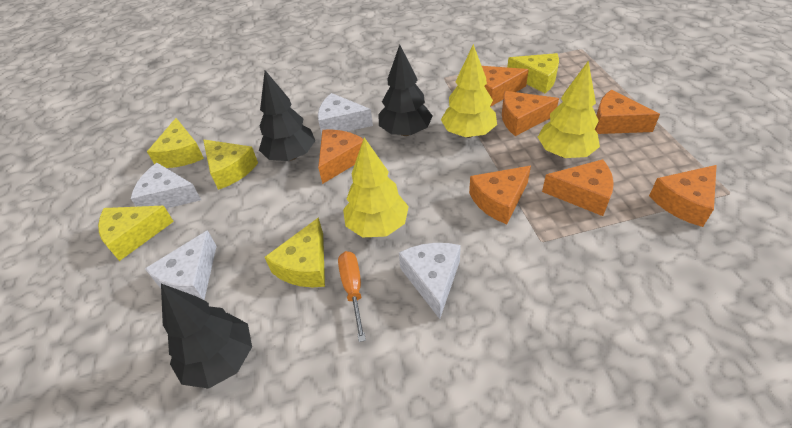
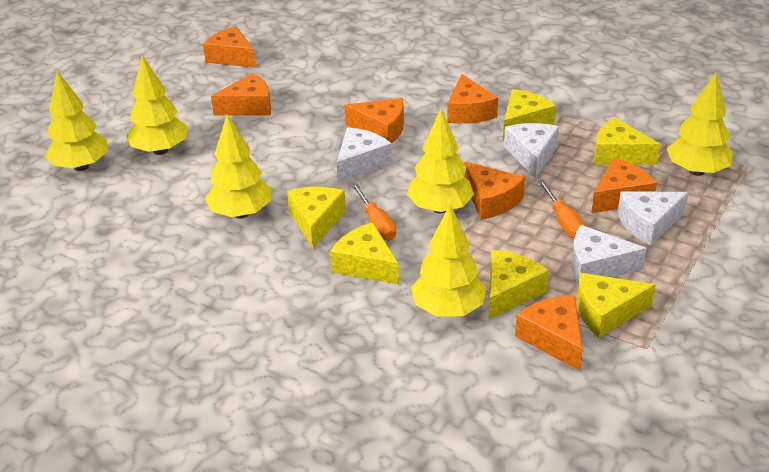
black tree: 3 -> 0
orange screwdriver: 1 -> 2
yellow cheese: 5 -> 6
yellow tree: 3 -> 6

